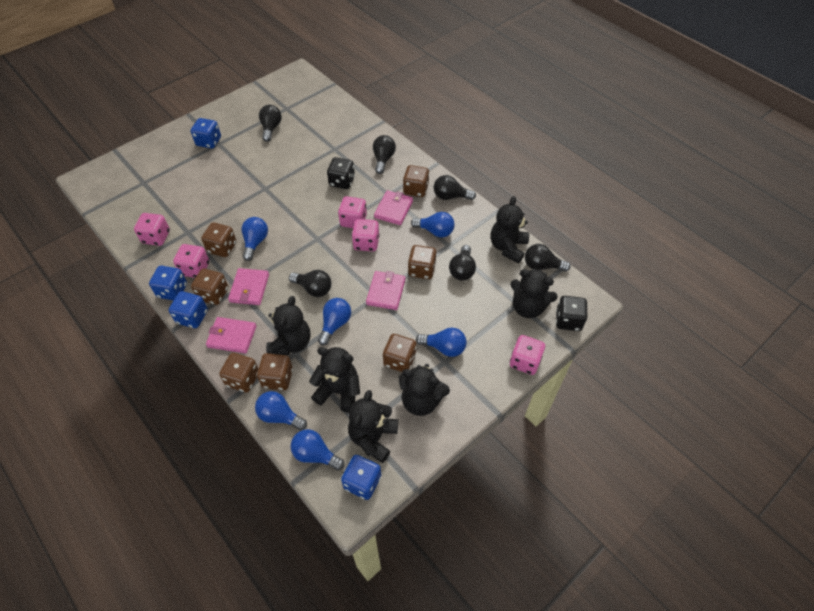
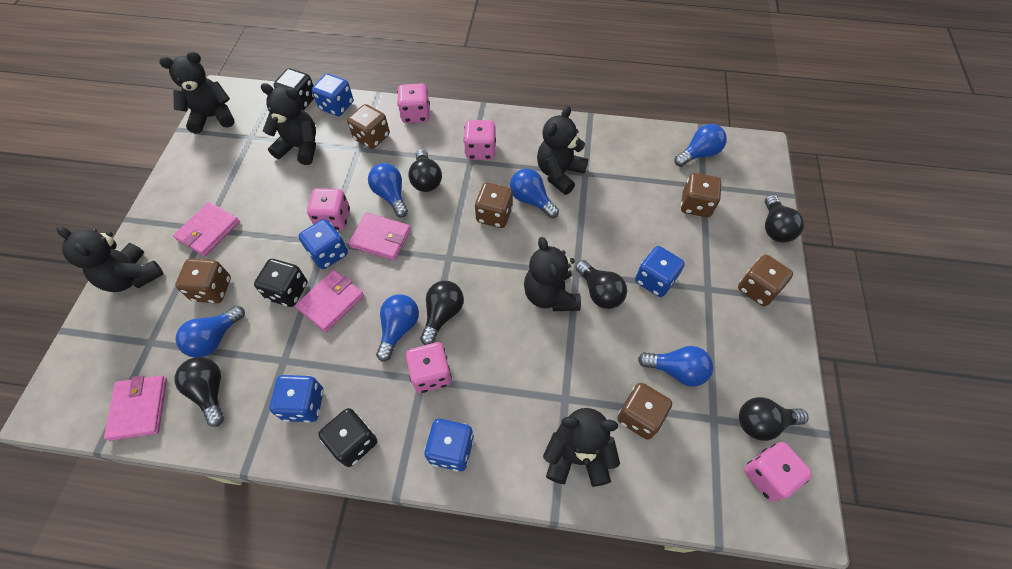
black dice: 2 -> 3
blue dice: 4 -> 5
brown dice: 7 -> 6

